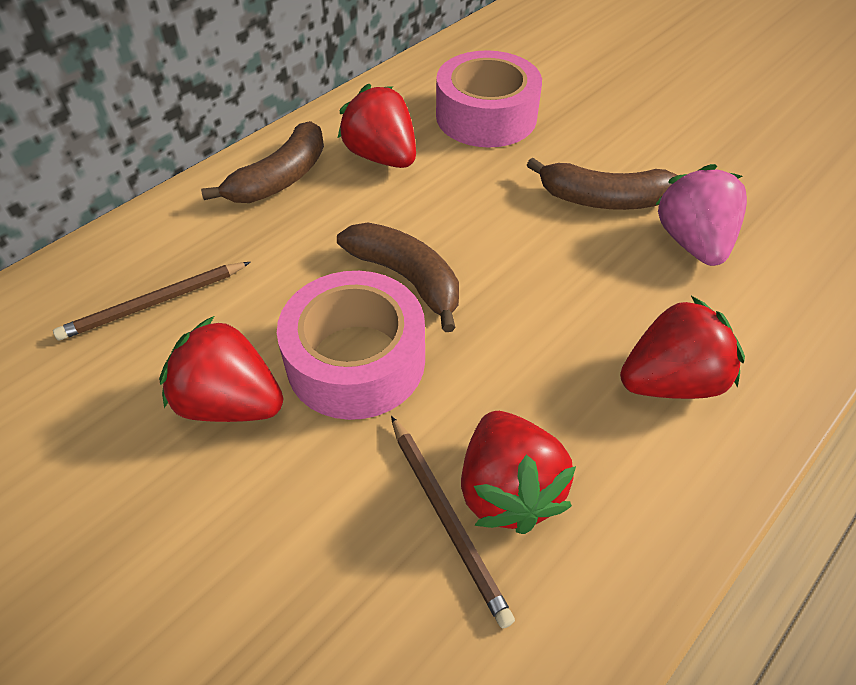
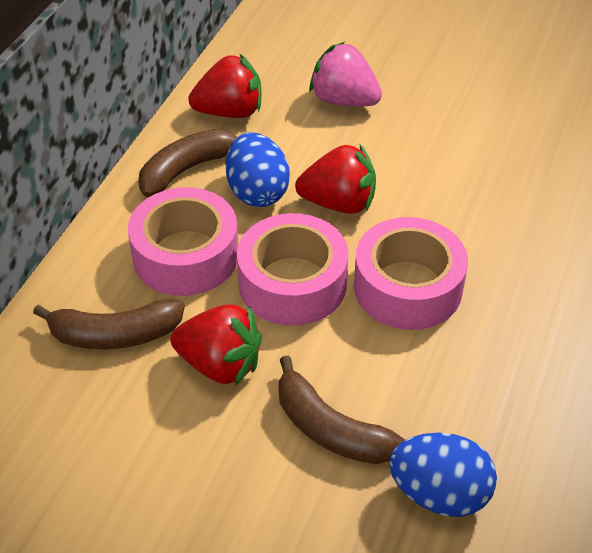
blue egg: 0 -> 2
brown pencil: 2 -> 0
pink tape: 2 -> 3
red strawberry: 4 -> 3

